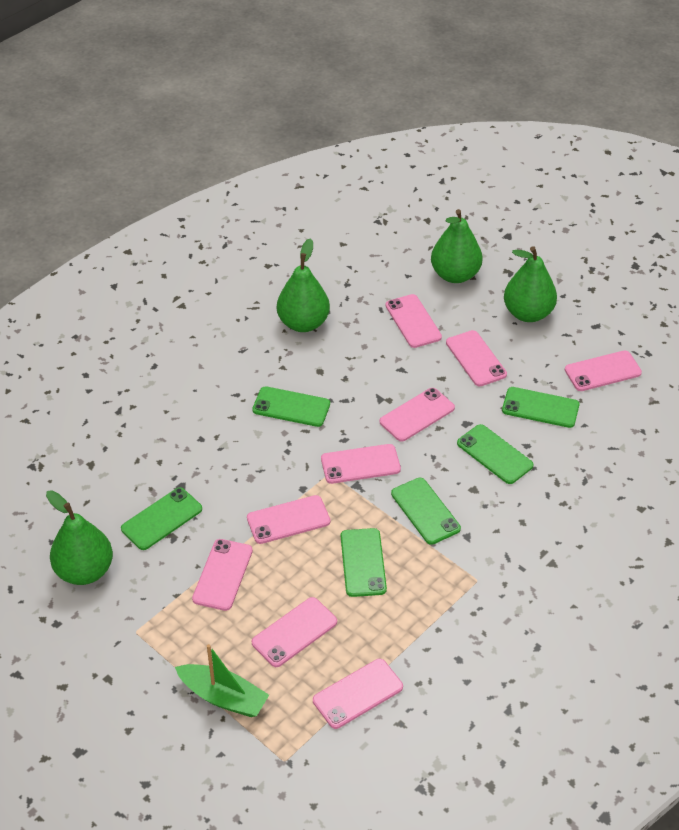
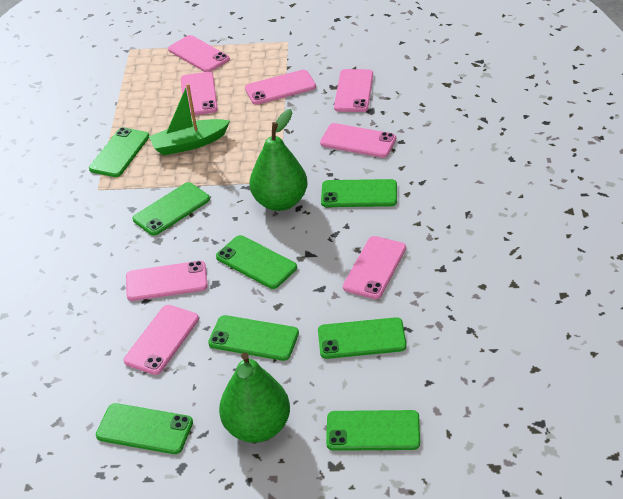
green pear: 4 -> 2
green phone: 6 -> 8
pink phone: 9 -> 8

